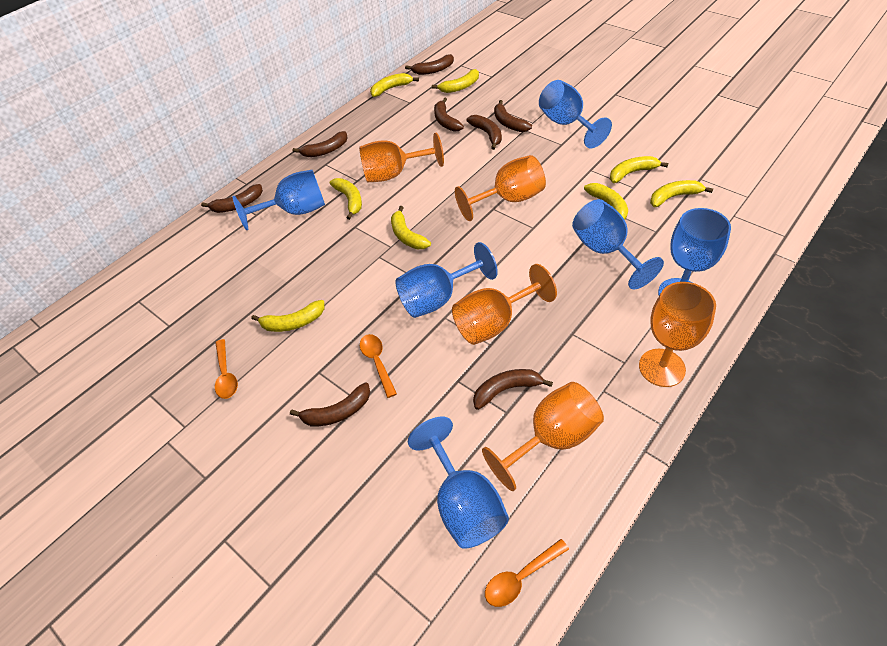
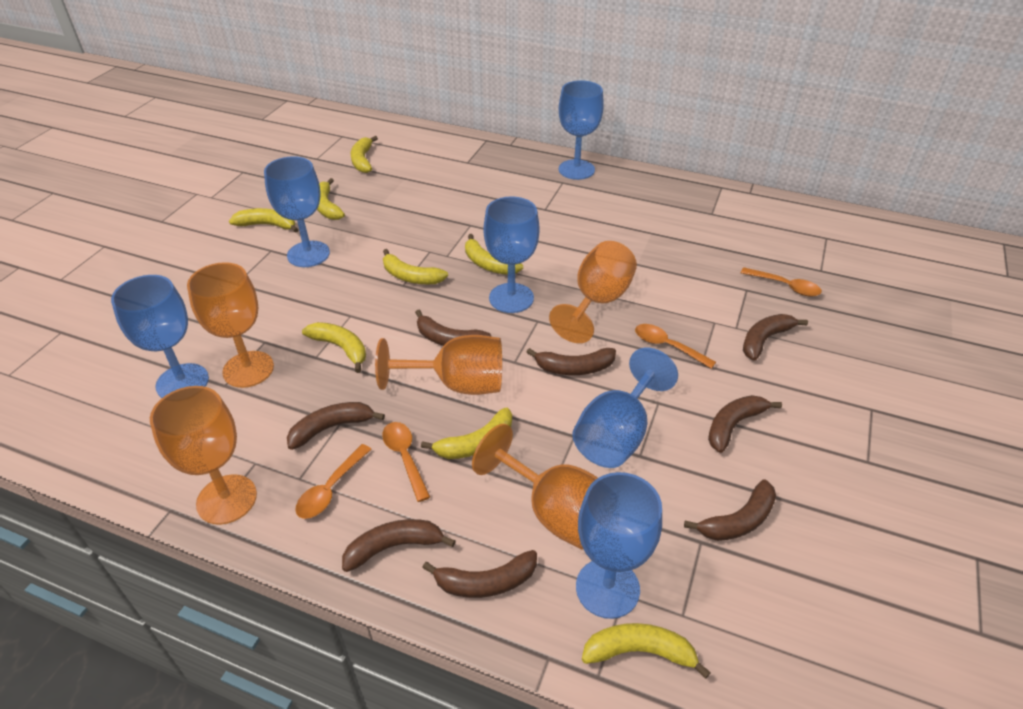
orange spoon: 3 -> 4

